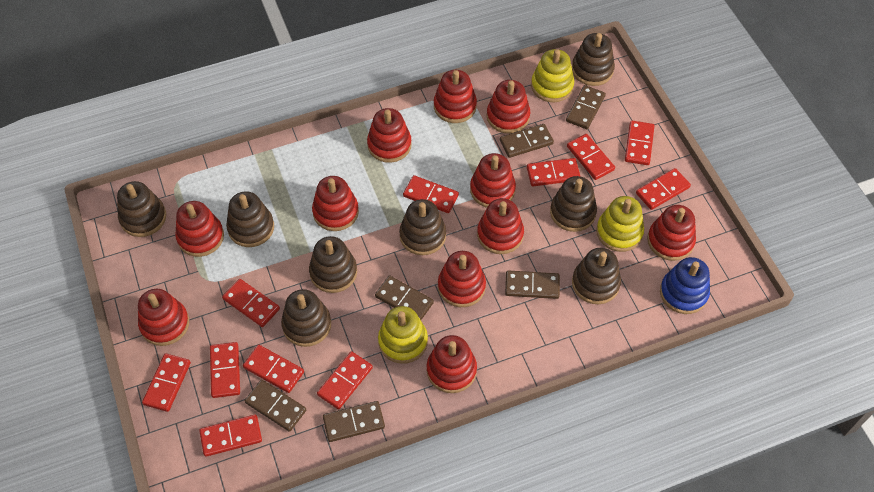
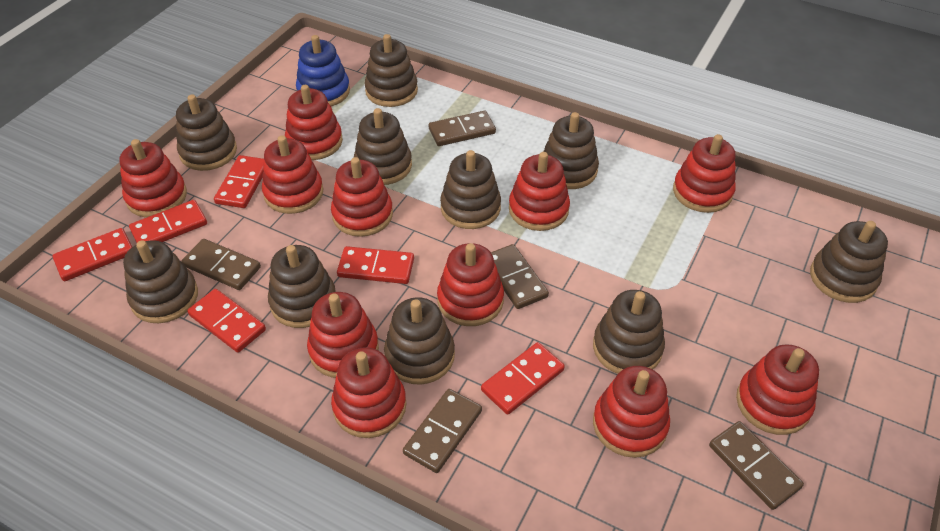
brown domino: 6 -> 5
brown stacking toy: 8 -> 10
red domino: 11 -> 6
yellow stacking toy: 3 -> 0

